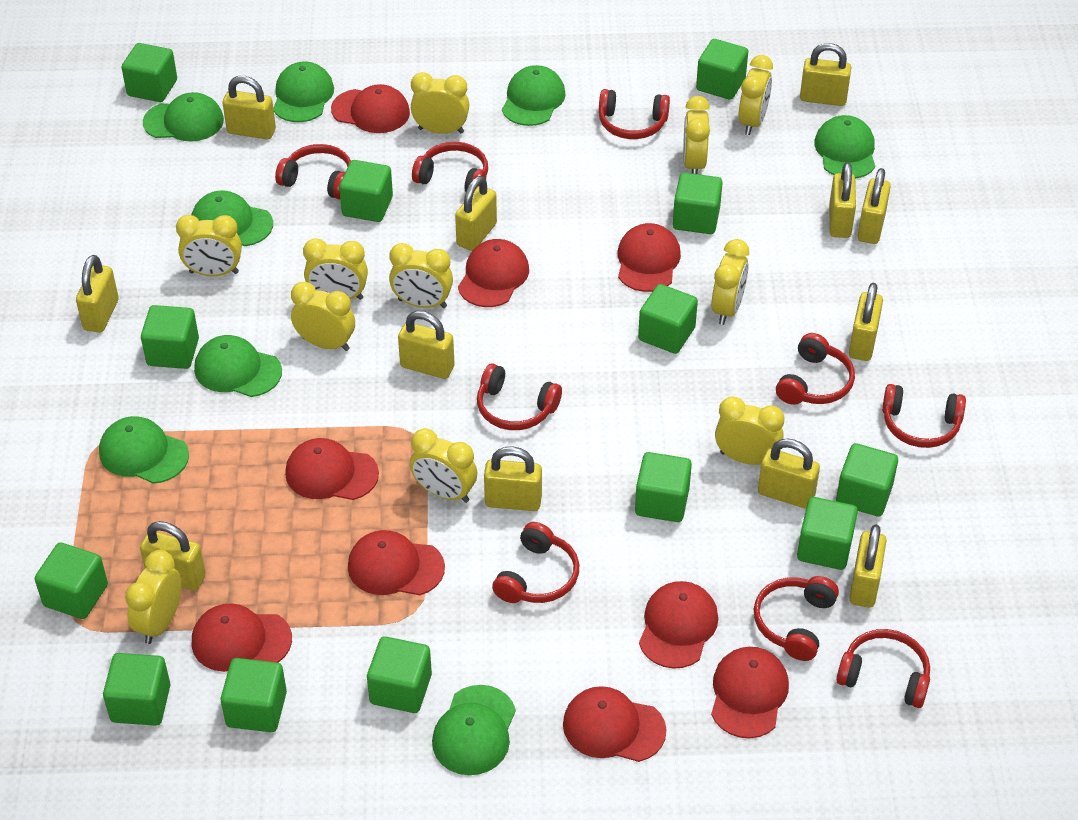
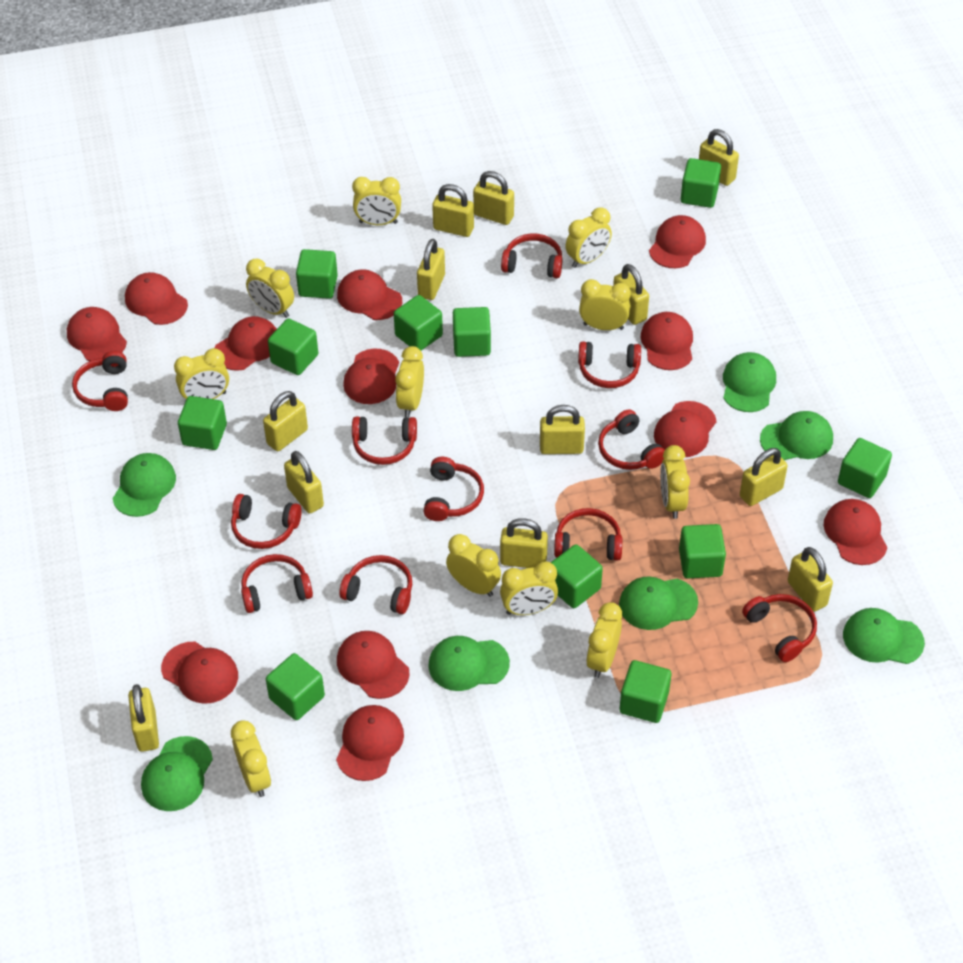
green cap: 8 -> 7
green cube: 13 -> 11
red cap: 9 -> 12
red headphones: 9 -> 11

